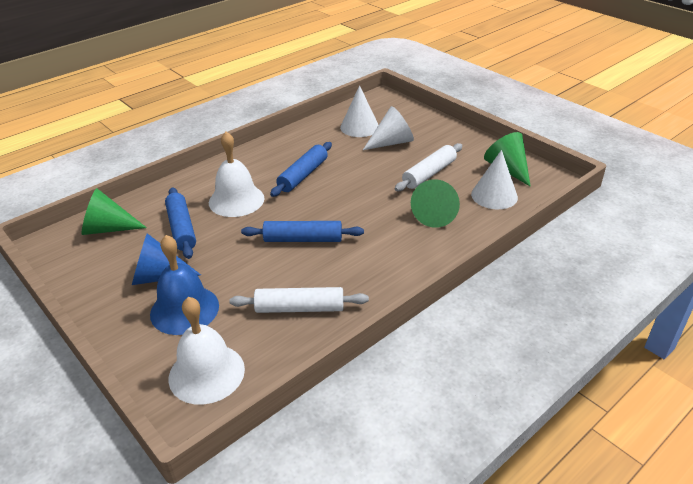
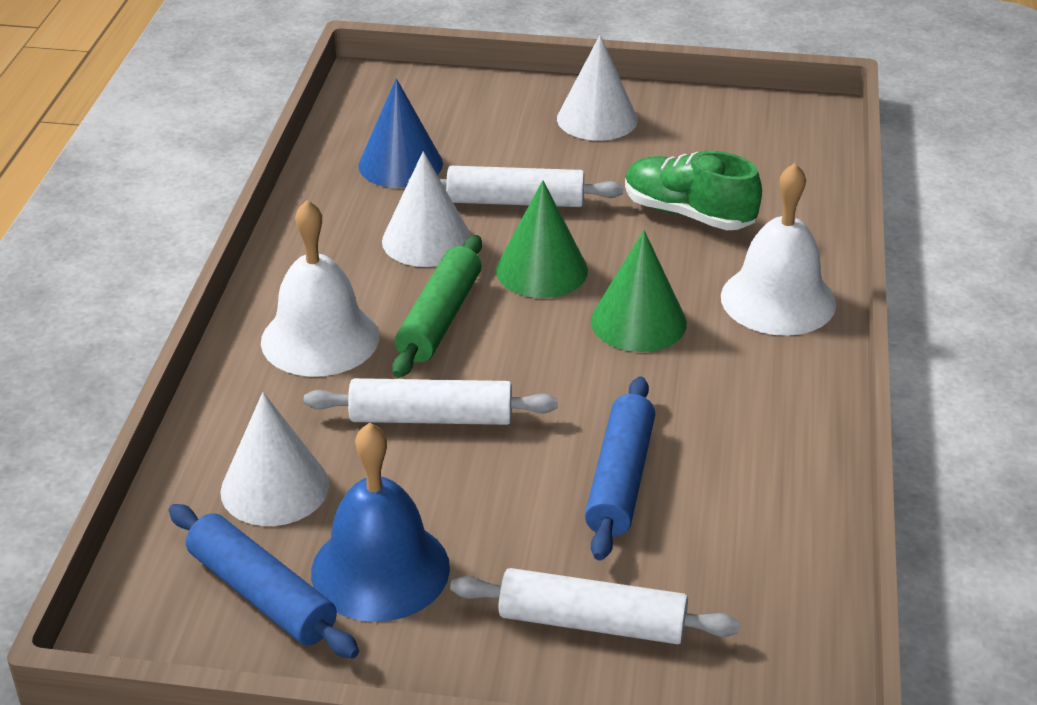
blue rolling pin: 3 -> 2
green cone: 3 -> 2
green rolling pin: 0 -> 1
green shoe: 0 -> 1
white rolling pin: 2 -> 3

